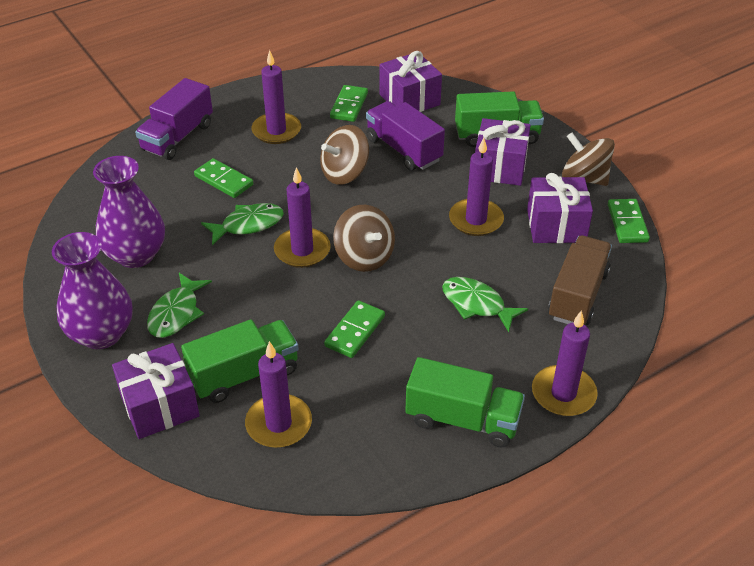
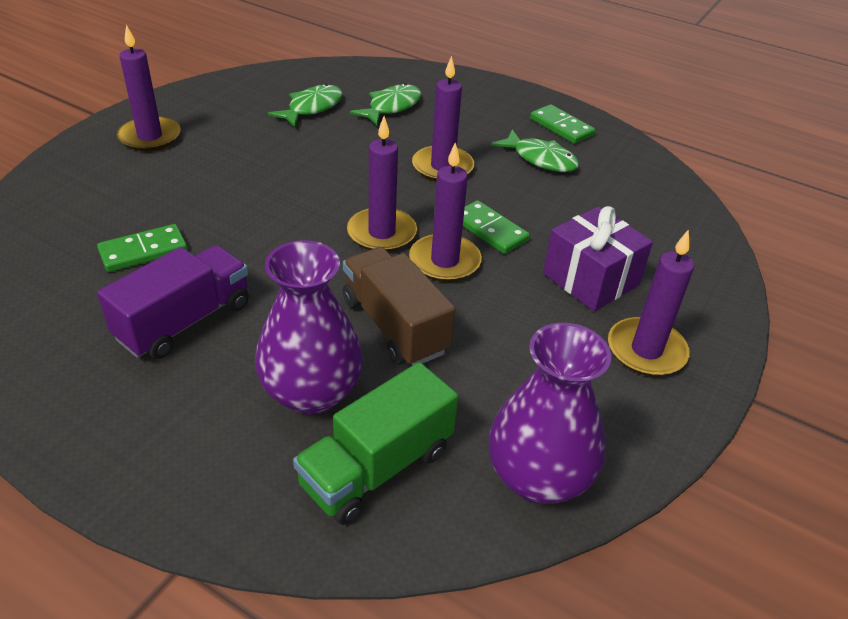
brown spinning top: 3 -> 0
green domino: 4 -> 3
green truck: 3 -> 1
purple gift: 4 -> 1
purple truck: 2 -> 1

